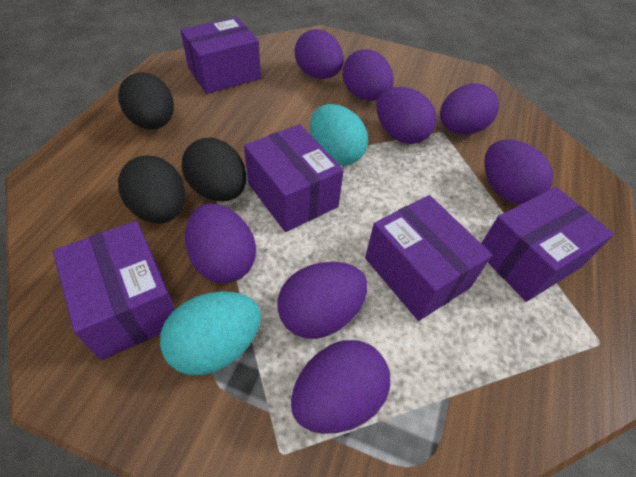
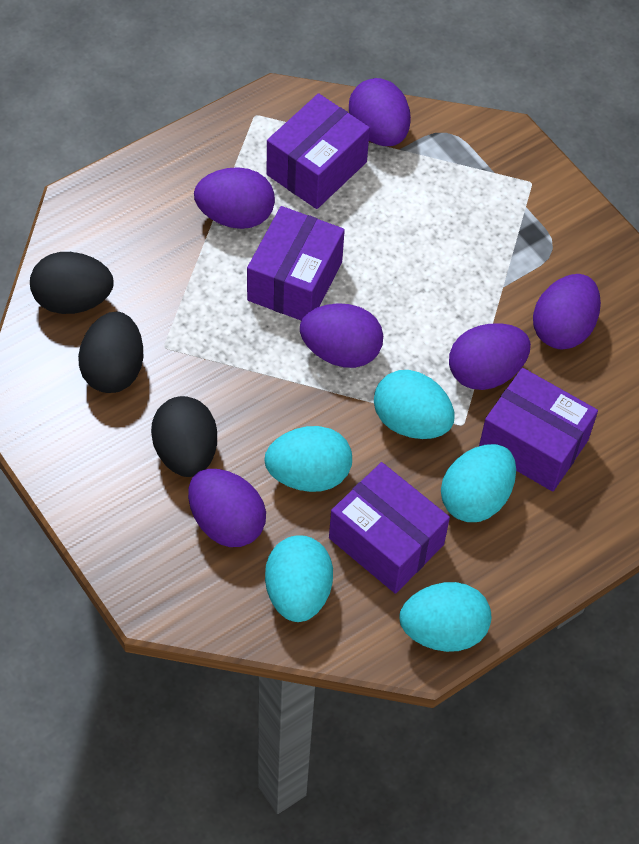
purple box: 5 -> 4
purple egg: 8 -> 6
turquoise egg: 2 -> 5

